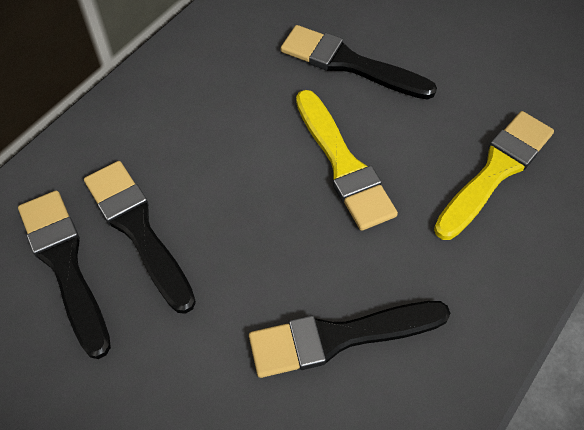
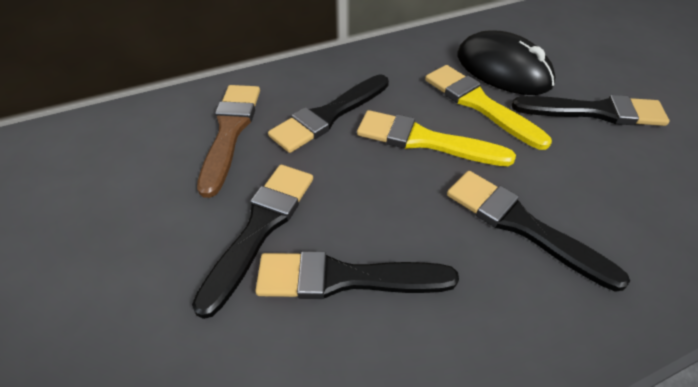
black brush: 4 -> 5
black mouse: 0 -> 1
brown brush: 0 -> 1

